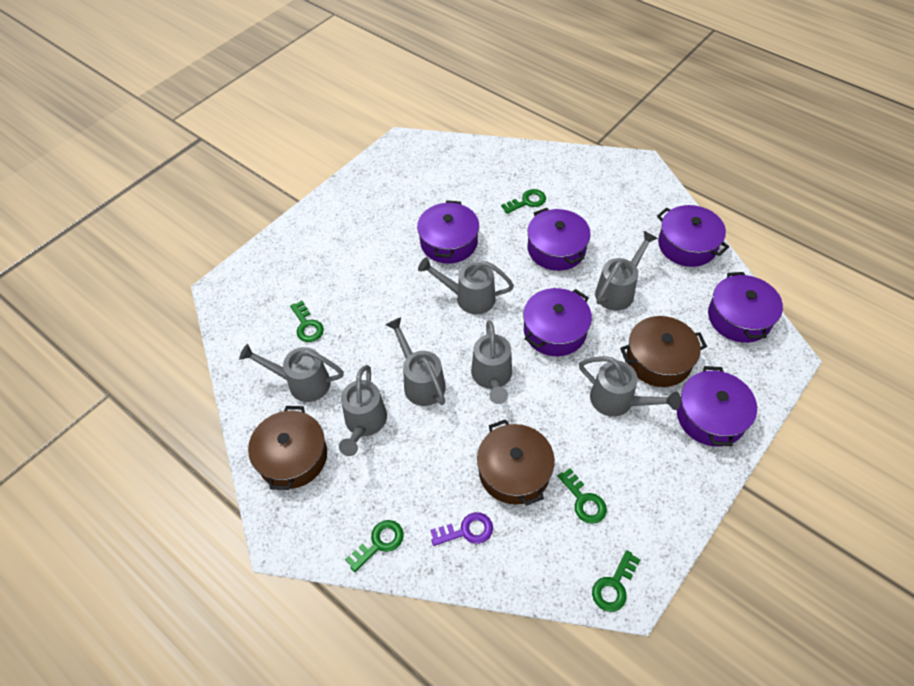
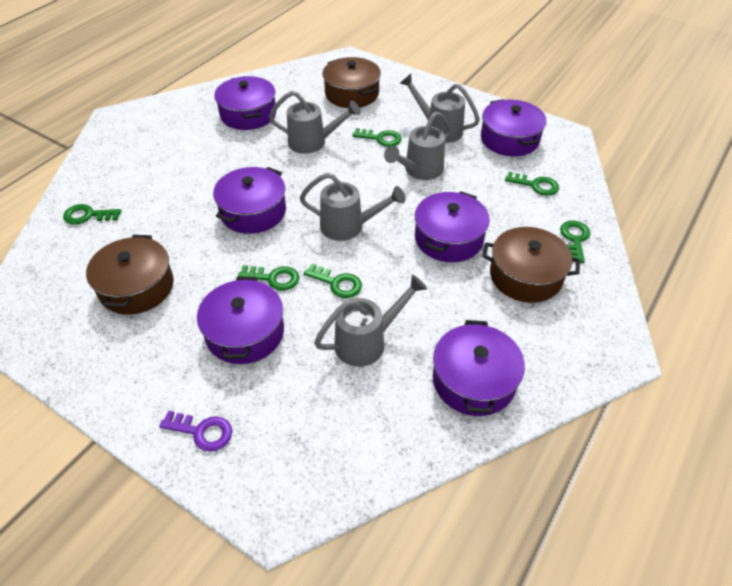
green key: 5 -> 6
grey watering can: 7 -> 5

